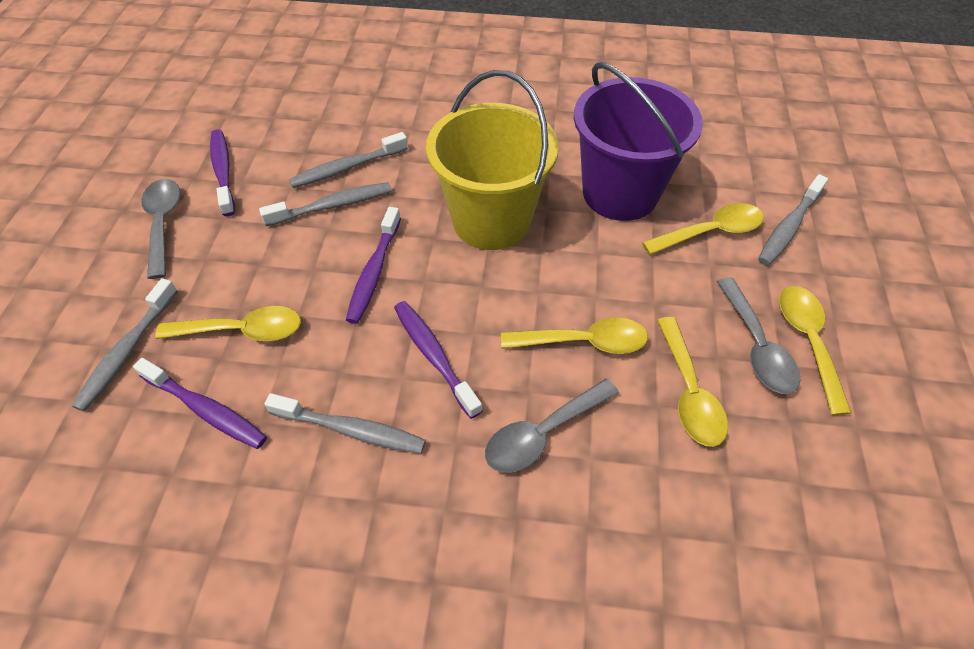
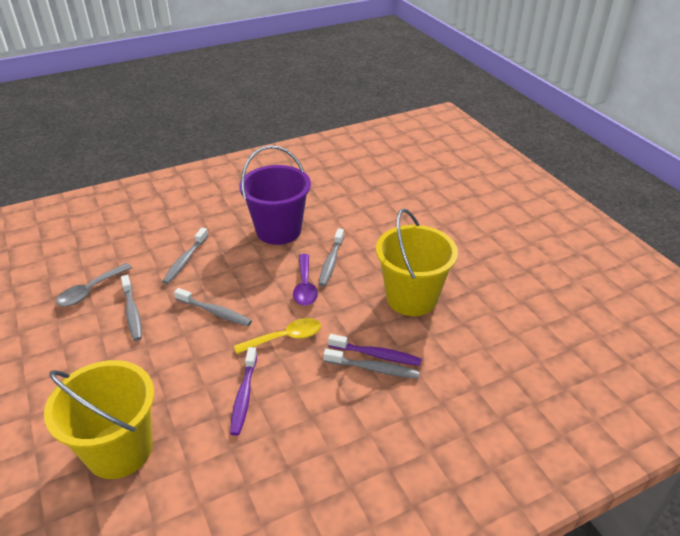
grey spoon: 3 -> 1
purple spoon: 0 -> 1
purple toothbrush: 4 -> 2
yellow bucket: 1 -> 2
yellow spoon: 5 -> 1

